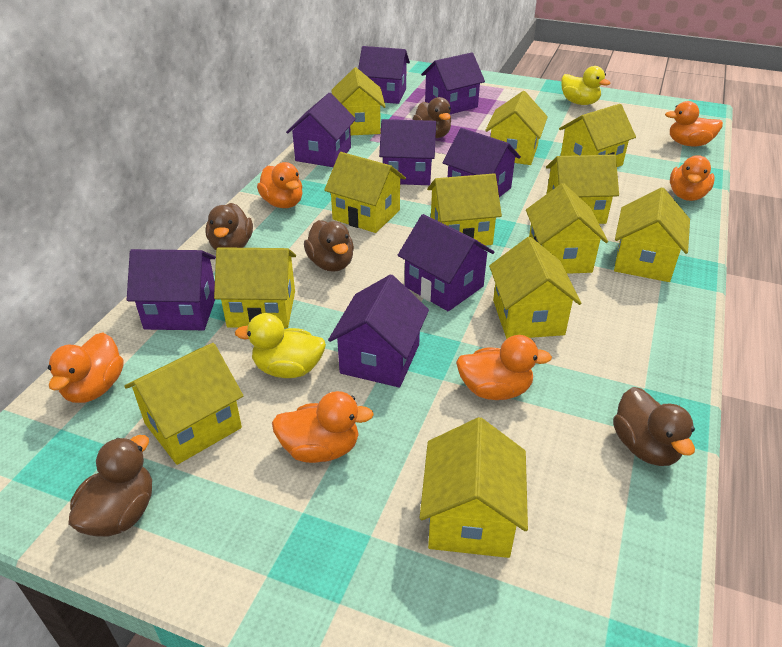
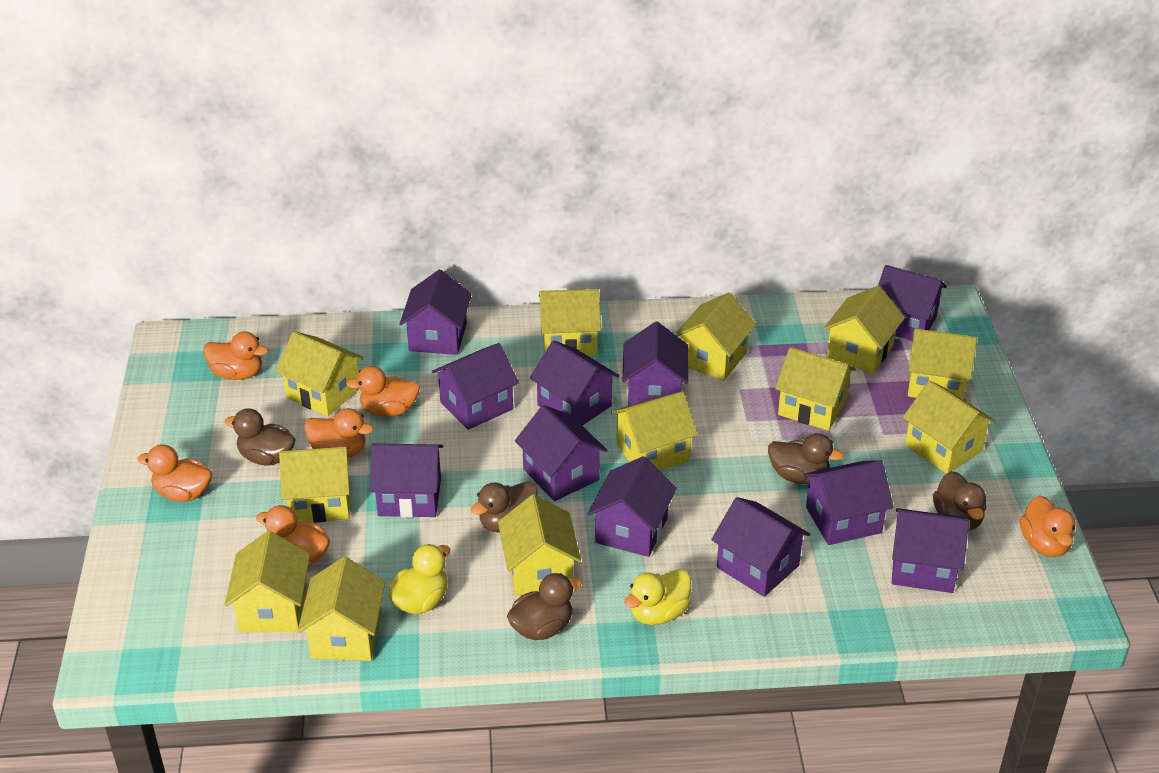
purple house: 8 -> 11

